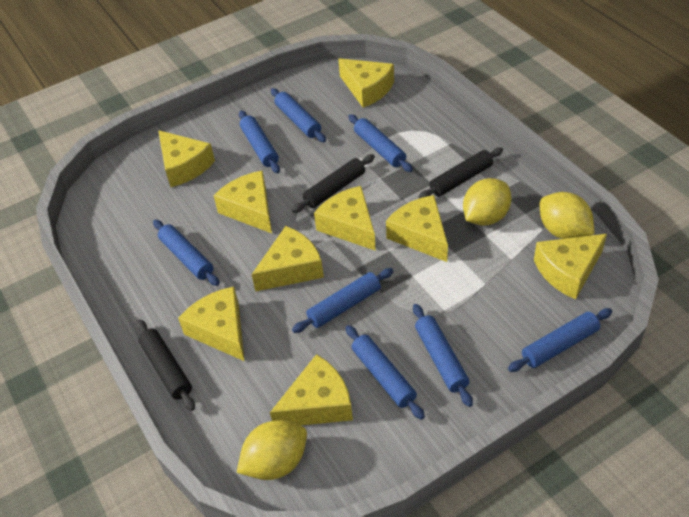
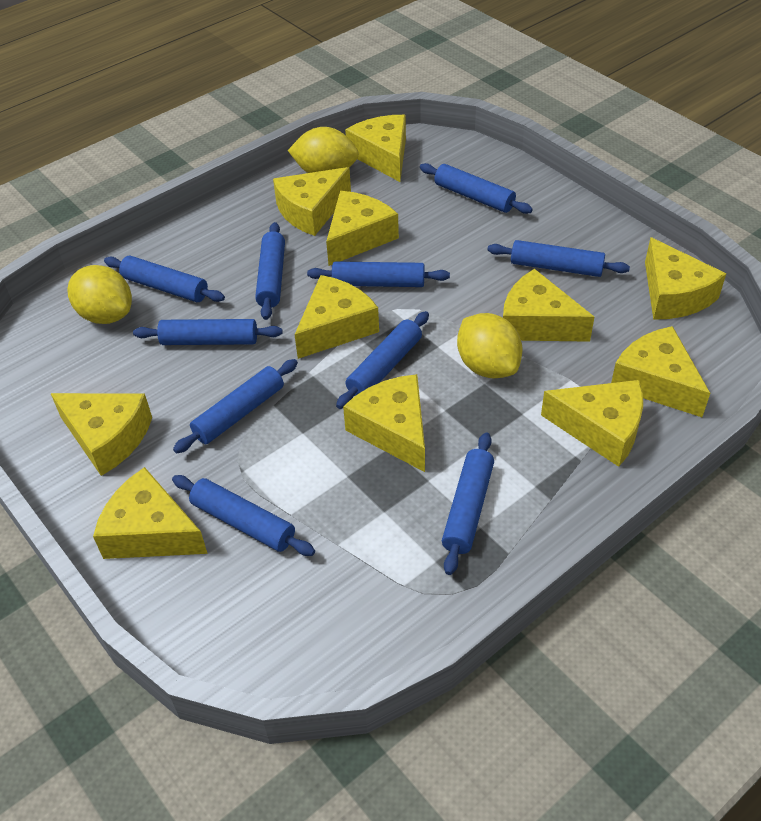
black rolling pin: 3 -> 0
blue rolling pin: 8 -> 10
yellow cheese: 9 -> 11

